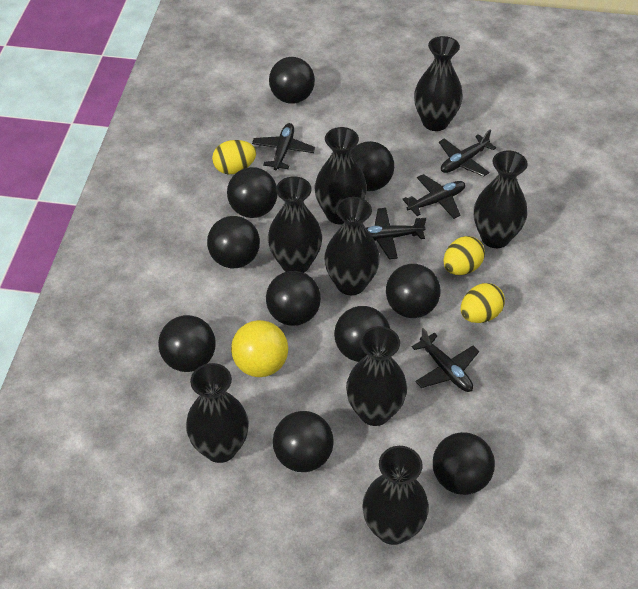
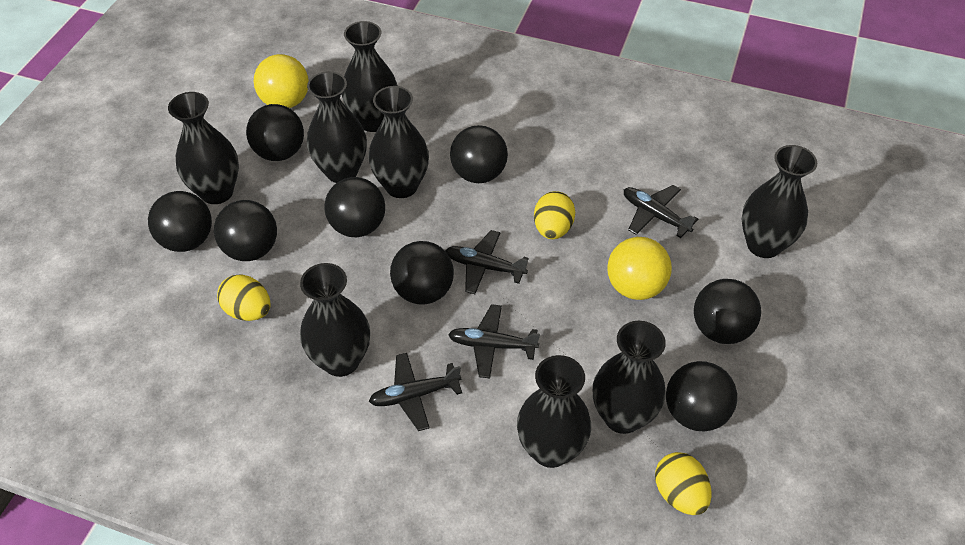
black ball: 10 -> 8
black plane: 5 -> 4
yellow ball: 1 -> 2

